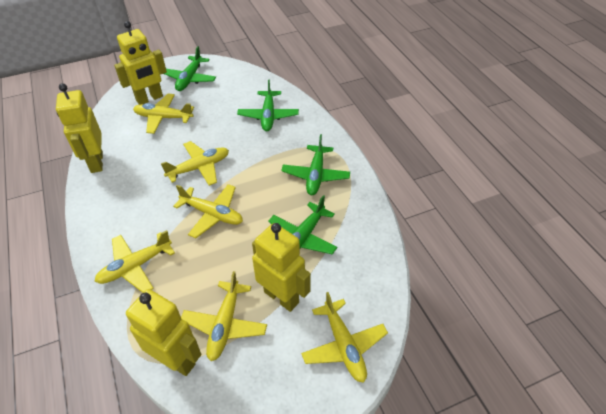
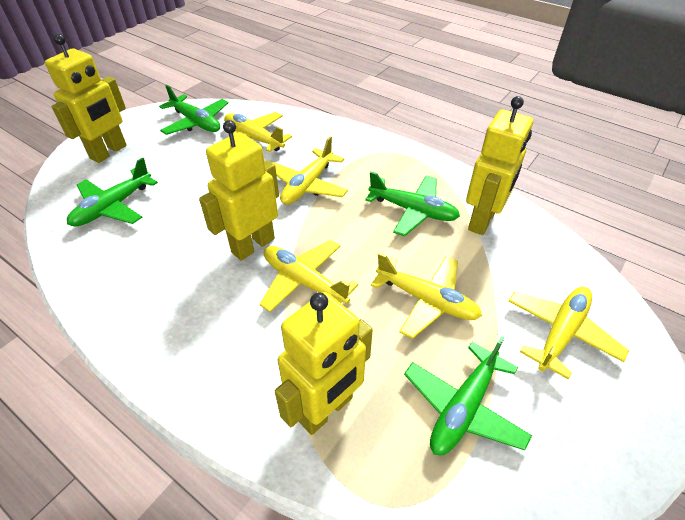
yellow plane: 6 -> 5

